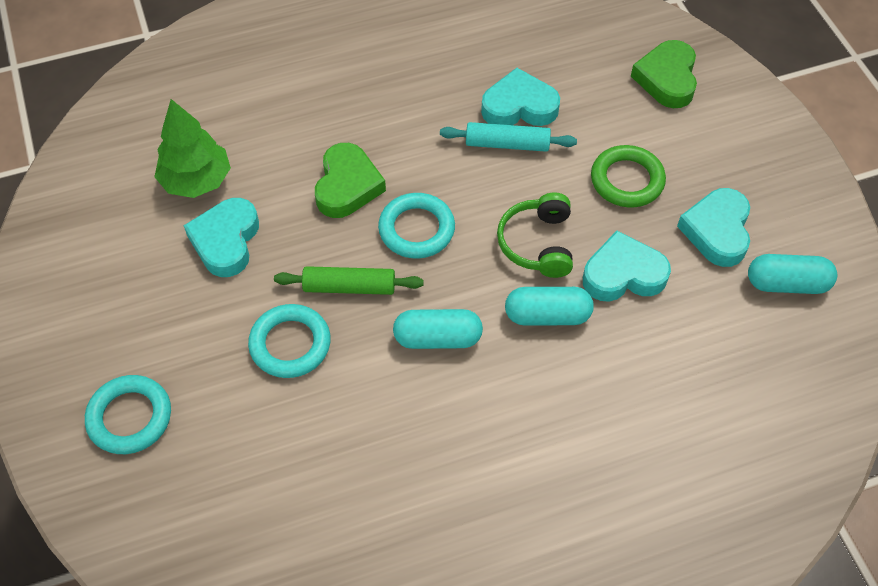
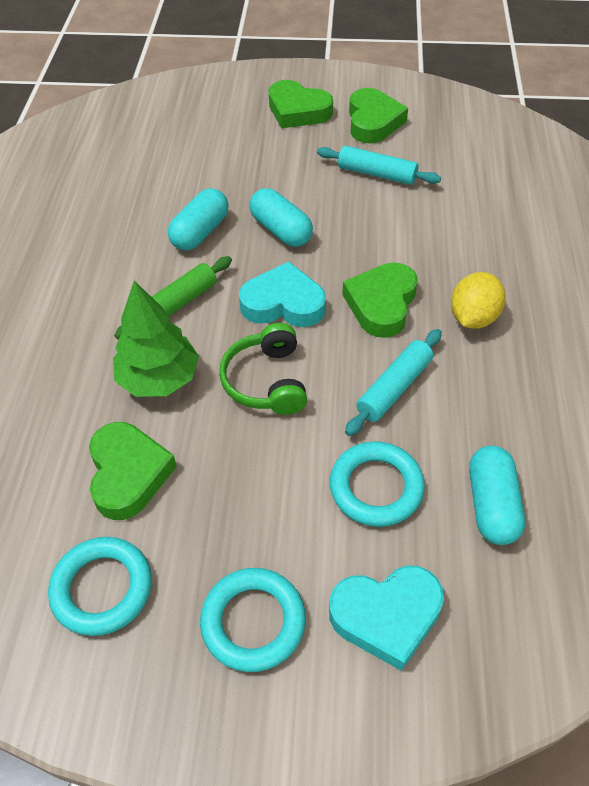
green heart: 2 -> 4
green ring: 1 -> 0
turquoise heart: 4 -> 2
turquoise rolling pin: 1 -> 2
yellow lemon: 0 -> 1

